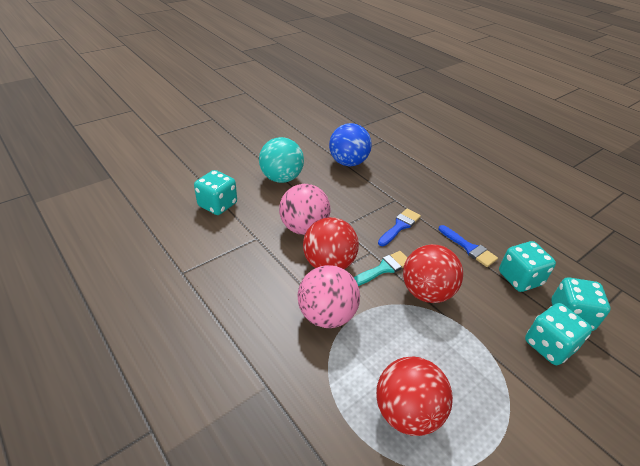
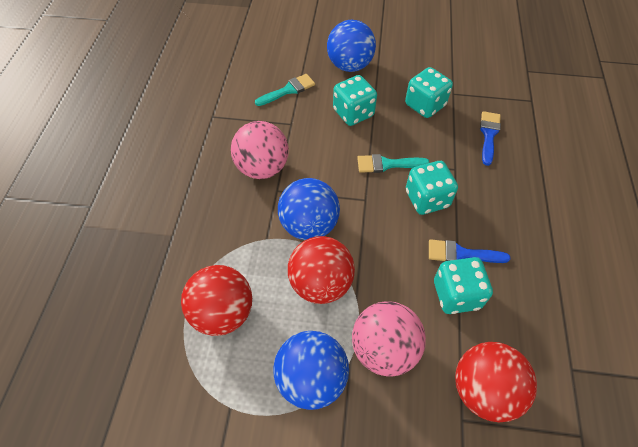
blue ball: 1 -> 3
turquoise ball: 1 -> 0
turquoise brush: 1 -> 2

